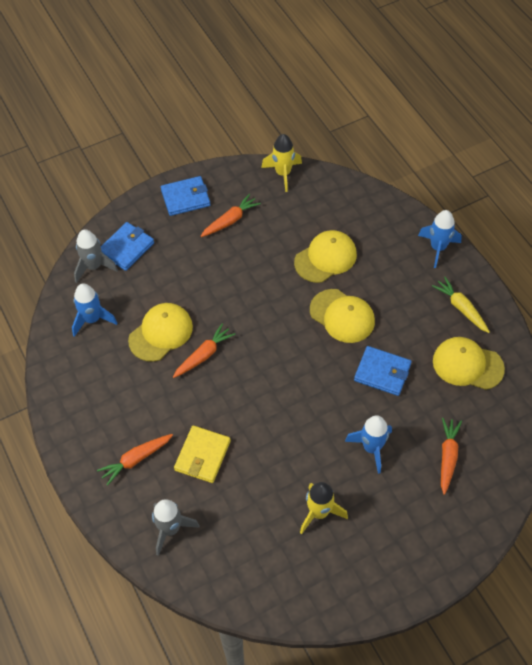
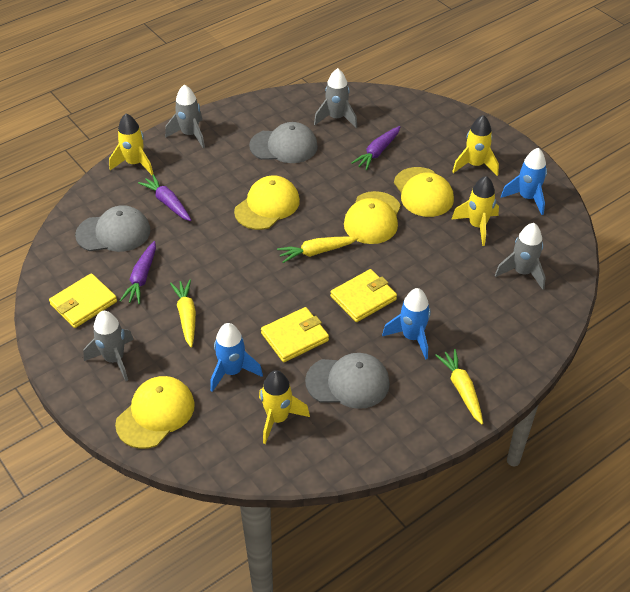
blue wallet: 3 -> 0
grey cap: 0 -> 3
grey rocket: 2 -> 4
orange carrot: 4 -> 0
purple carrot: 0 -> 3
yellow carrot: 1 -> 3
yellow rocket: 2 -> 4
yellow wallet: 1 -> 3

